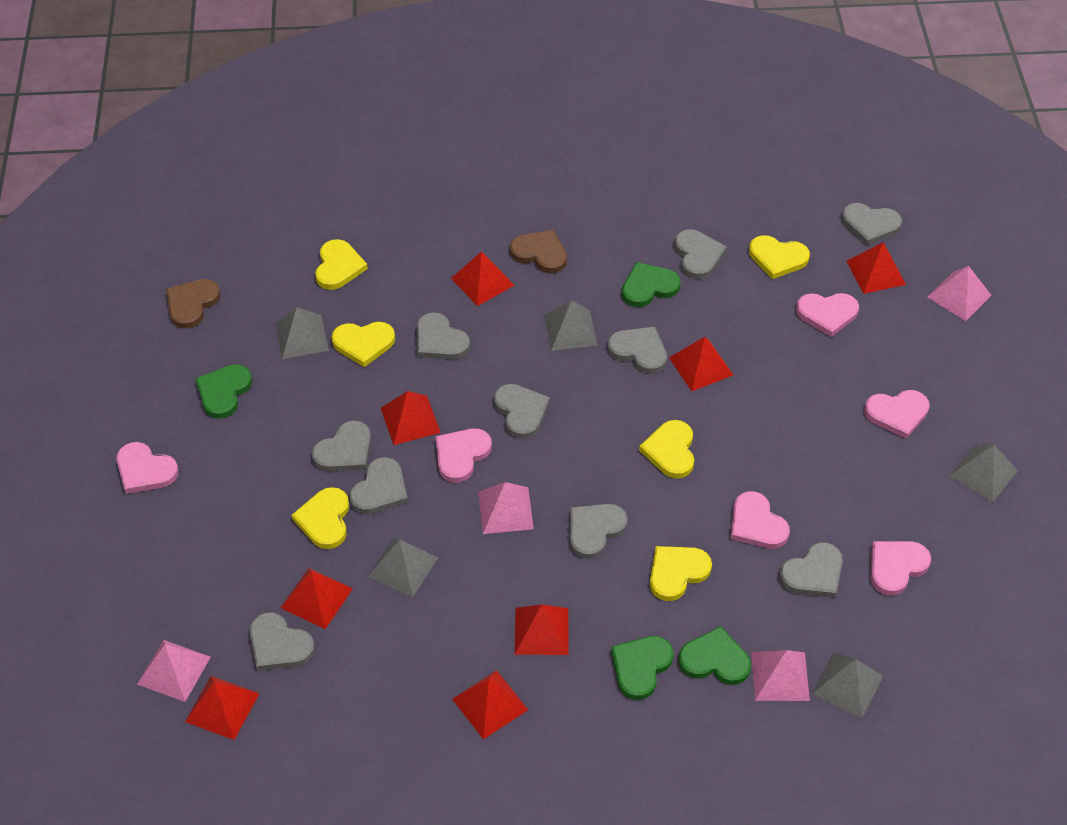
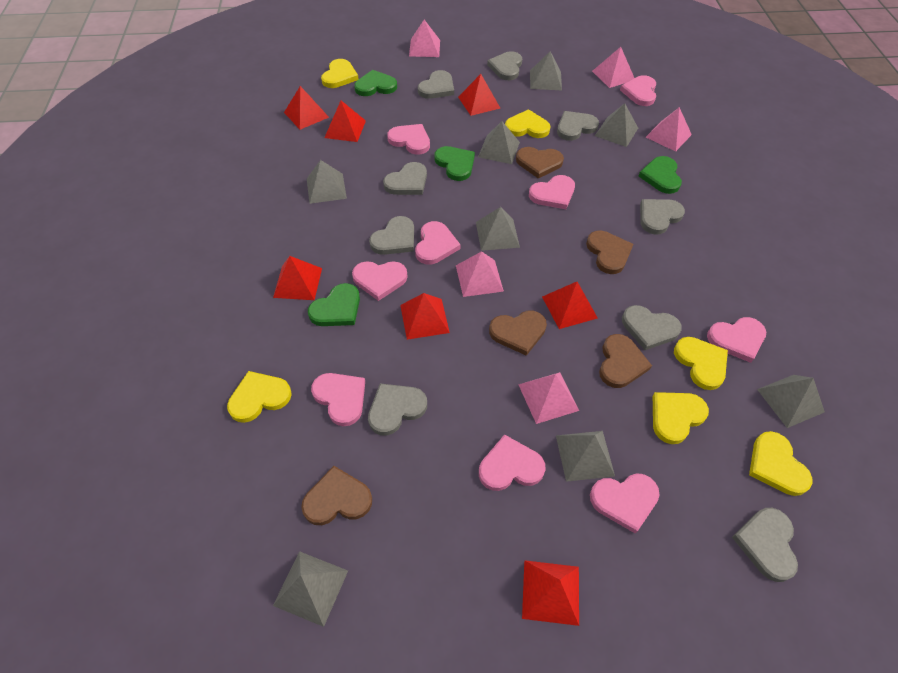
brown heart: 2 -> 5
grey heart: 10 -> 9
grey pyramid: 5 -> 8
pink heart: 6 -> 9
pink pyramid: 4 -> 5
red pyramid: 8 -> 7

